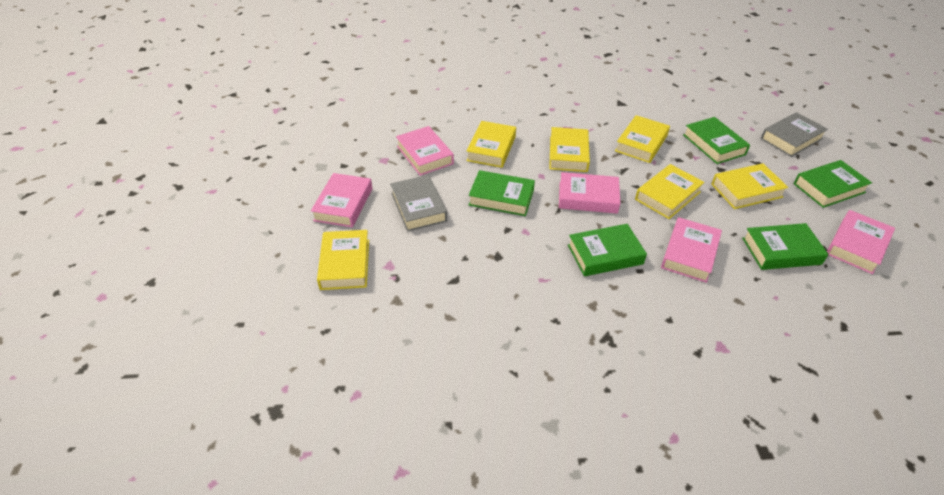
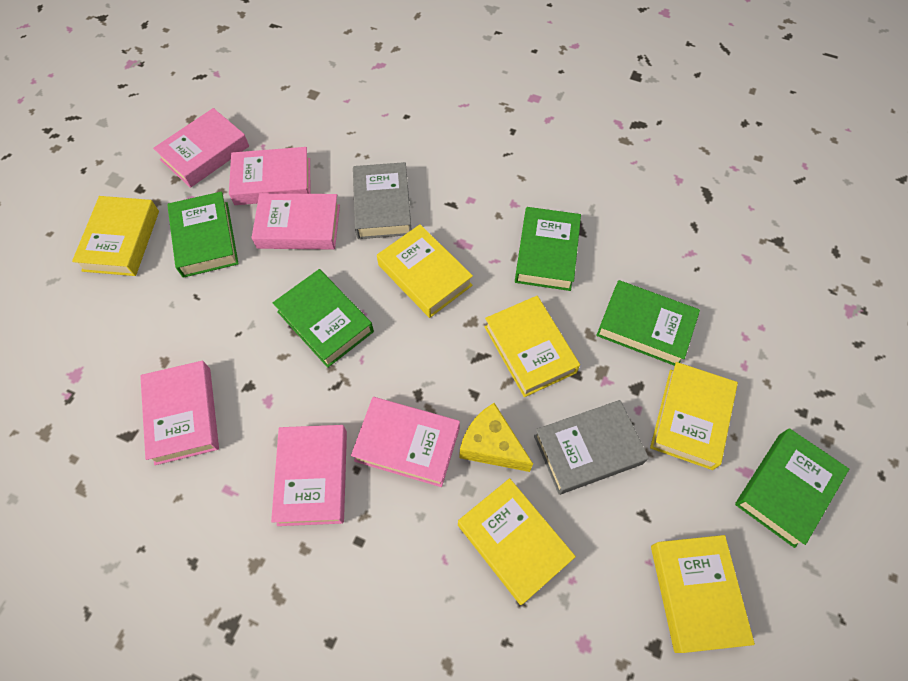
pink book: 5 -> 6
yellow cheese: 0 -> 1

